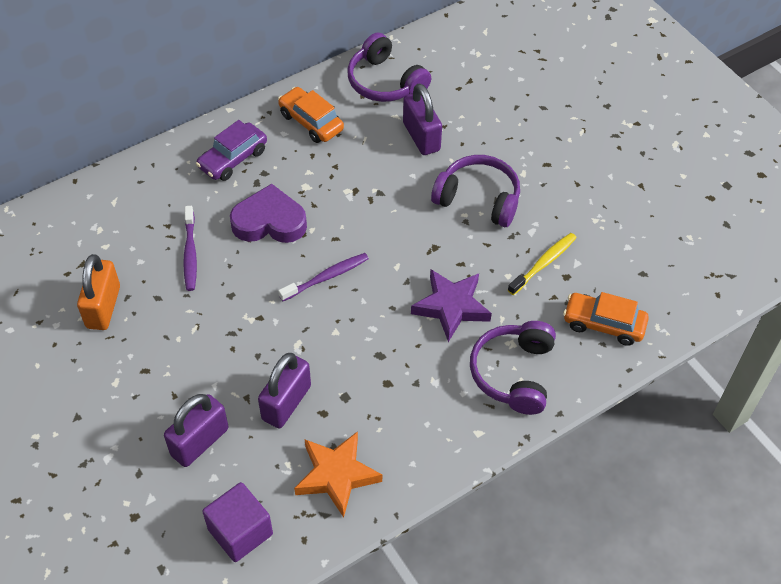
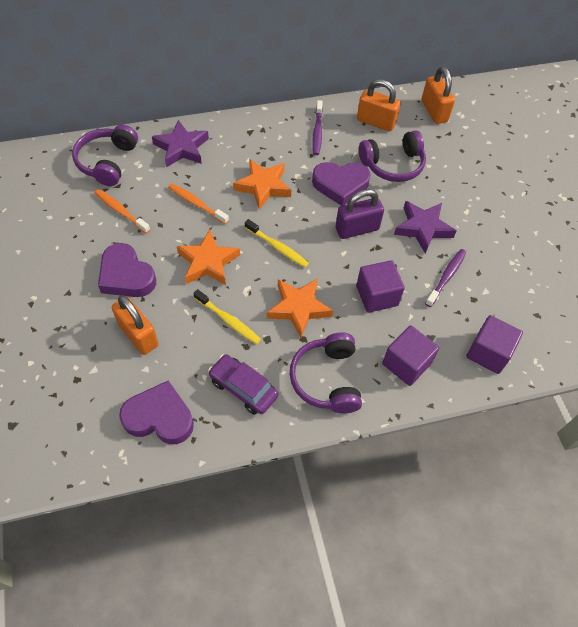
orange car: 2 -> 0
orange padlock: 1 -> 3
orange star: 1 -> 3
orange toothbrush: 0 -> 2
purple cube: 1 -> 3
purple heart: 1 -> 3
purple padlock: 3 -> 1
purple star: 1 -> 2
yellow toothbrush: 1 -> 2

